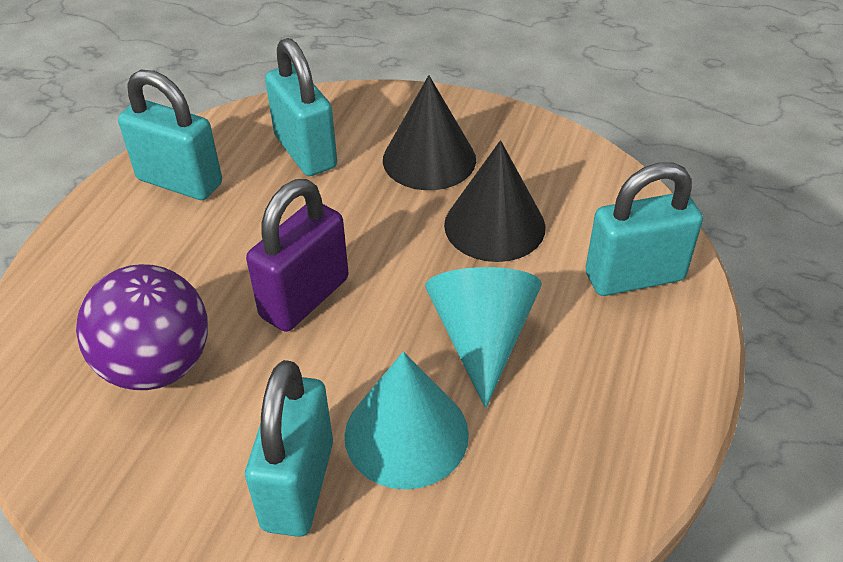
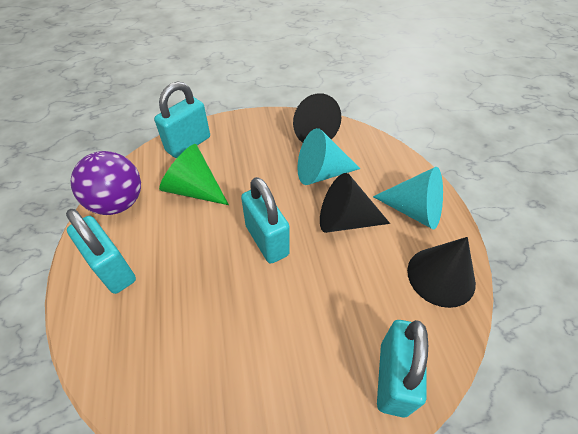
black cone: 2 -> 3
green cone: 0 -> 1
purple padlock: 1 -> 0

